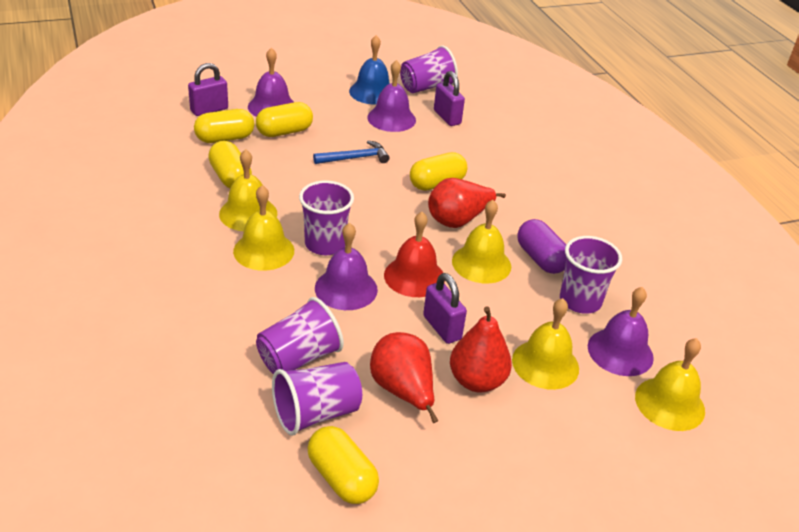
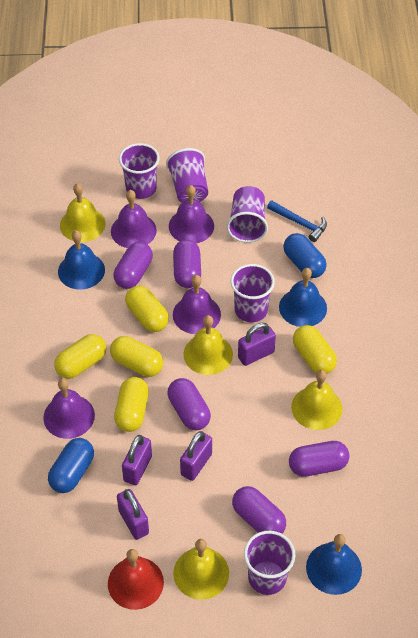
blue bell: 1 -> 3
blue capsule: 0 -> 2
purple capsule: 1 -> 5
purple padlock: 3 -> 4
red pear: 3 -> 0
yellow bell: 5 -> 4

